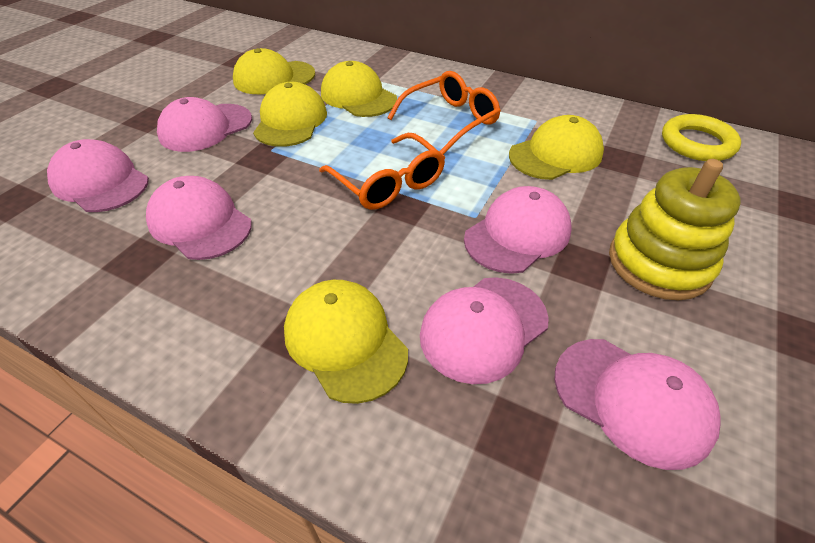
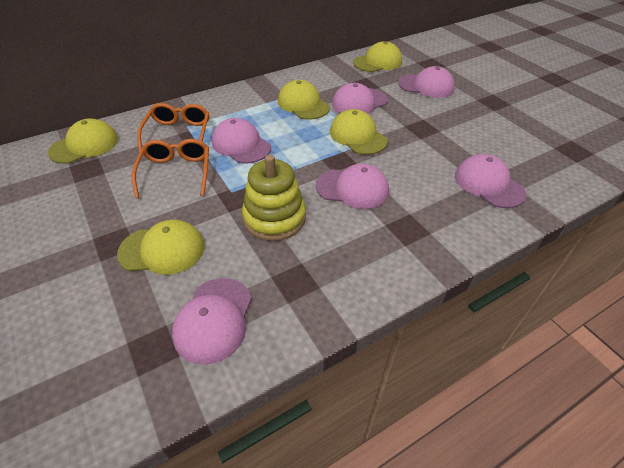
yellow ring: 1 -> 0

